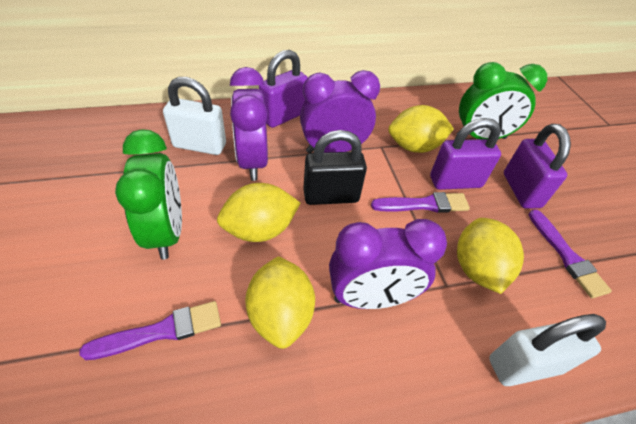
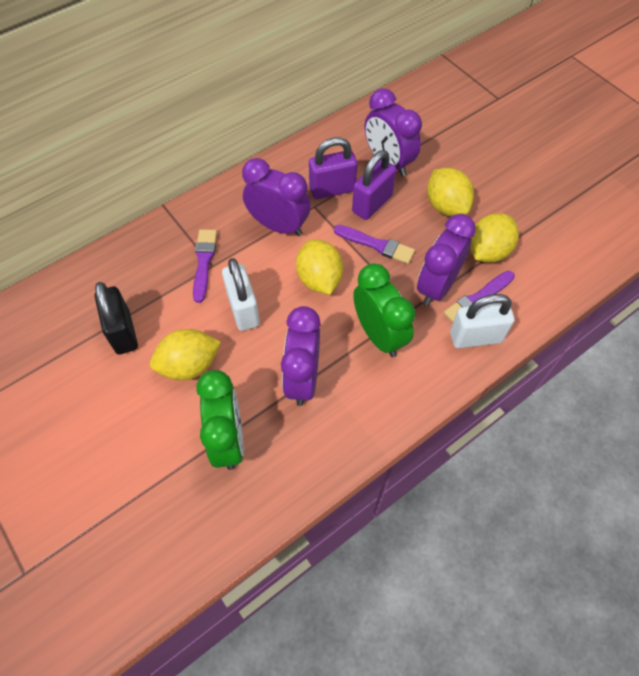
purple clock: 3 -> 4
purple padlock: 3 -> 2

